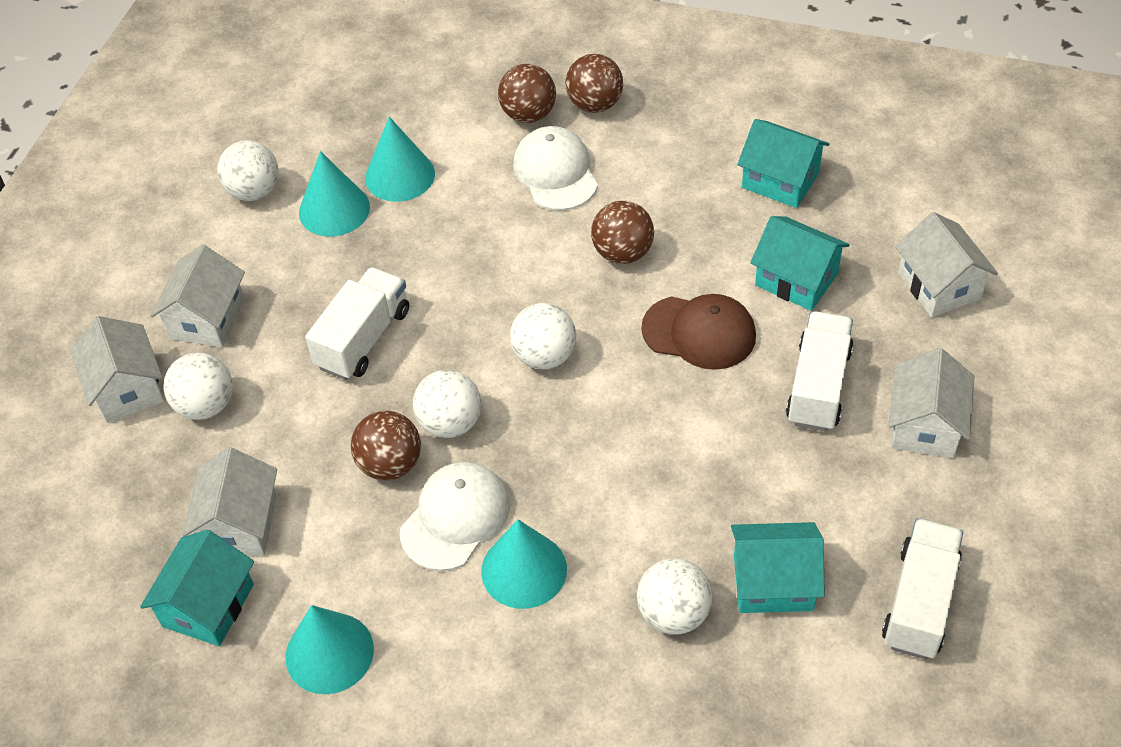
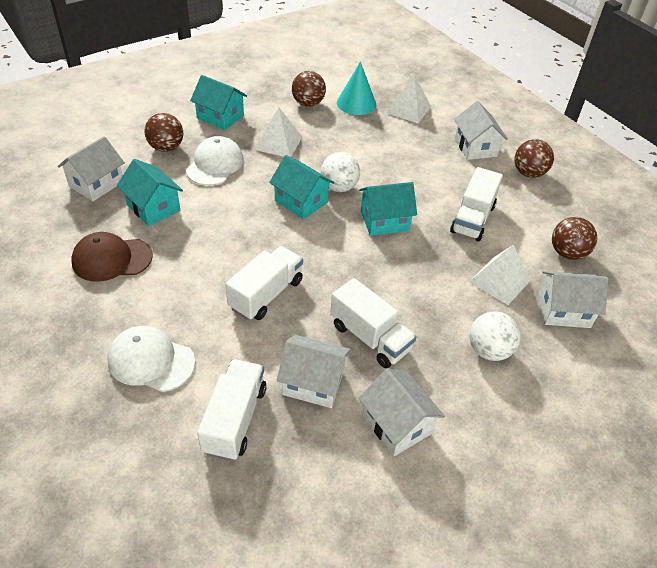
turquoise cone: 4 -> 1
white ball: 5 -> 2
white pyramid: 0 -> 3
white truck: 3 -> 4

